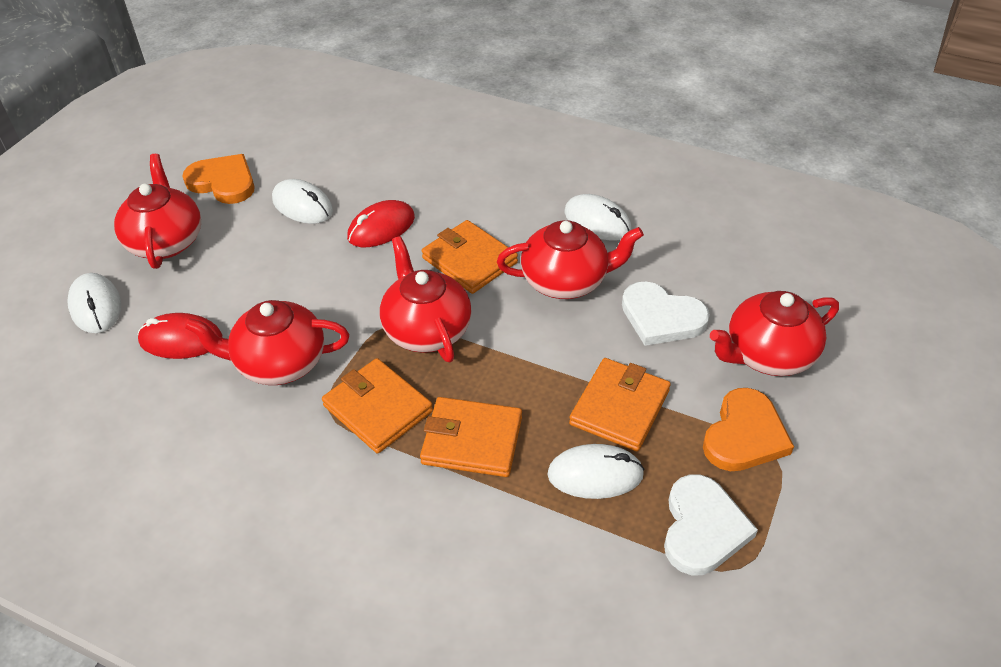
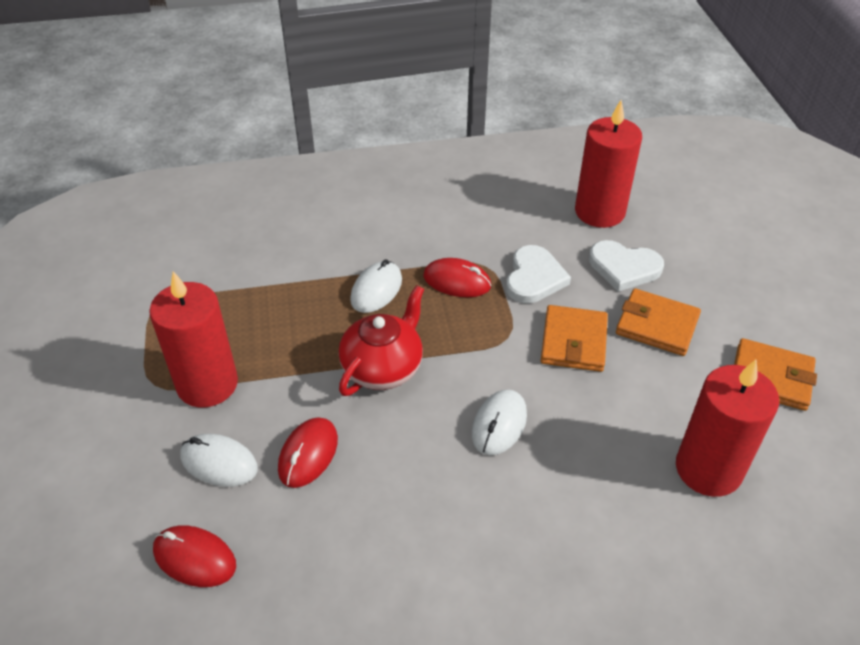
orange heart: 2 -> 0
orange wallet: 4 -> 3
red candle: 0 -> 3
red mouse: 2 -> 3
red teapot: 5 -> 1
white mouse: 4 -> 3

